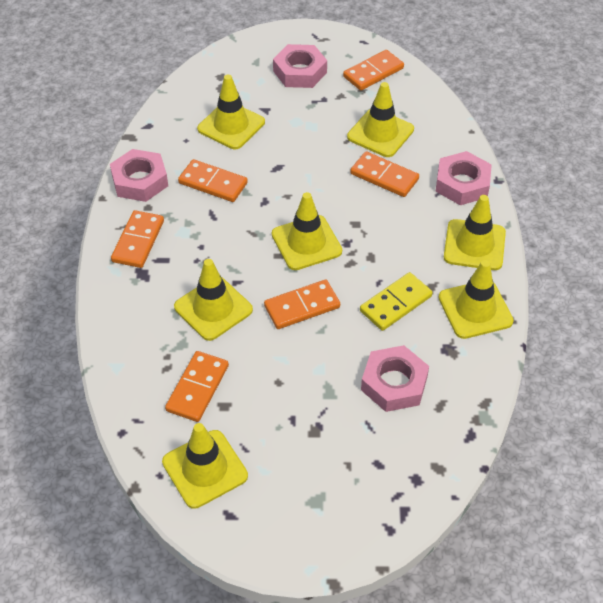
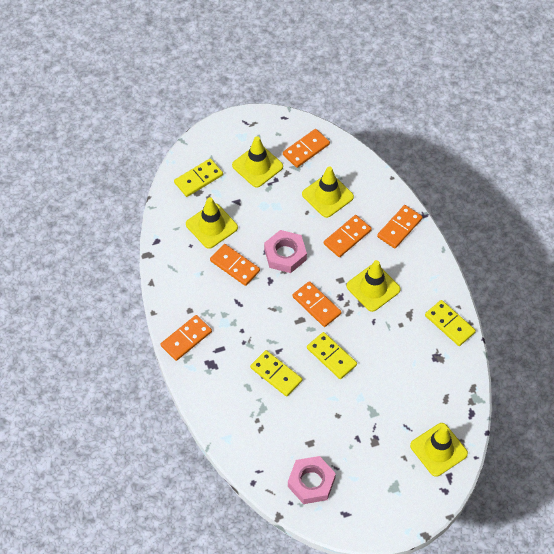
pink nut: 4 -> 2
yellow domino: 1 -> 4
yellow traffic cone: 7 -> 5

